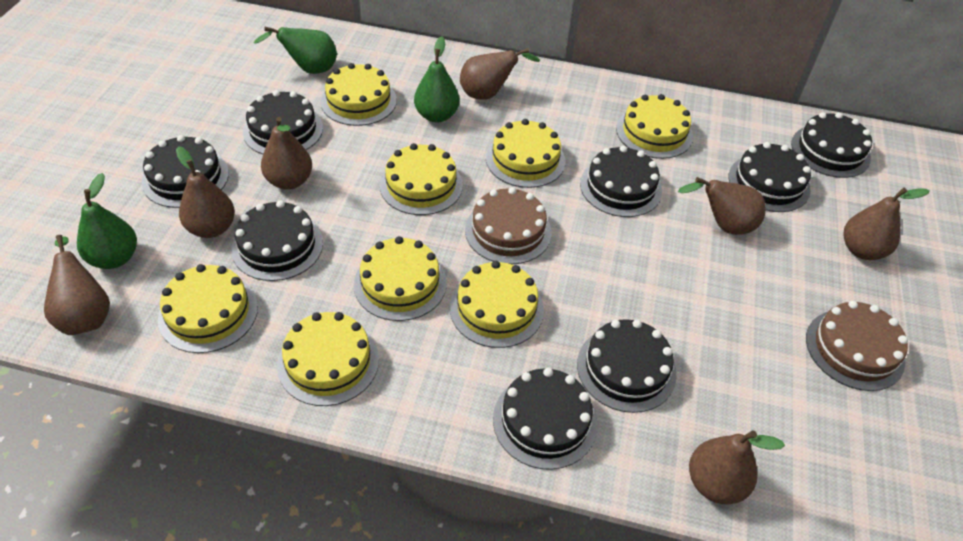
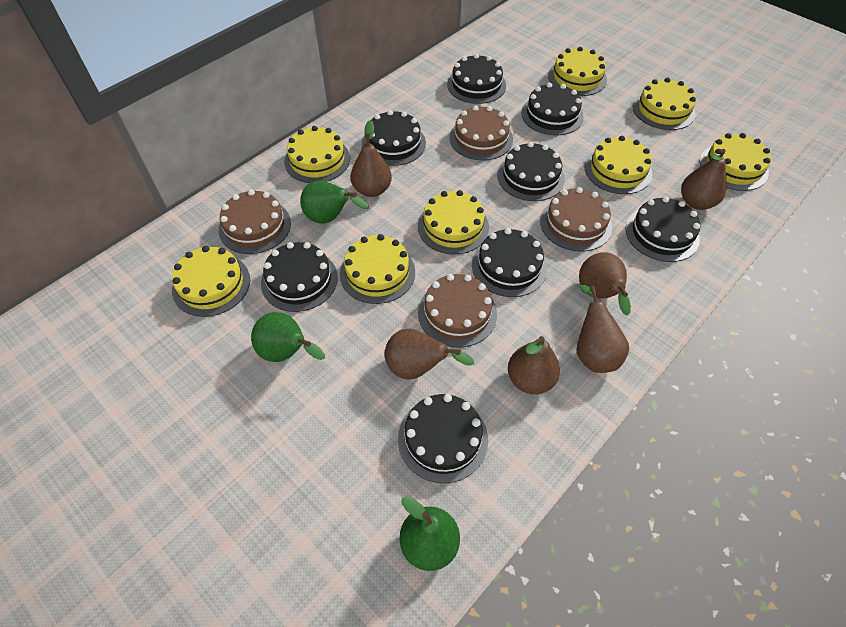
brown cake: 2 -> 4
brown pear: 7 -> 6

